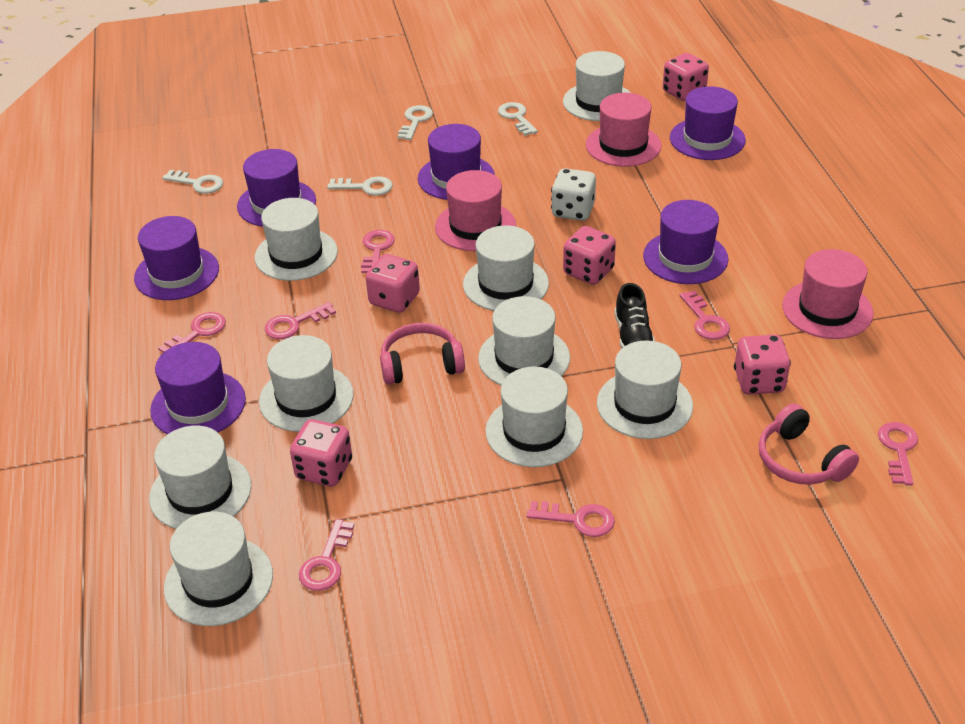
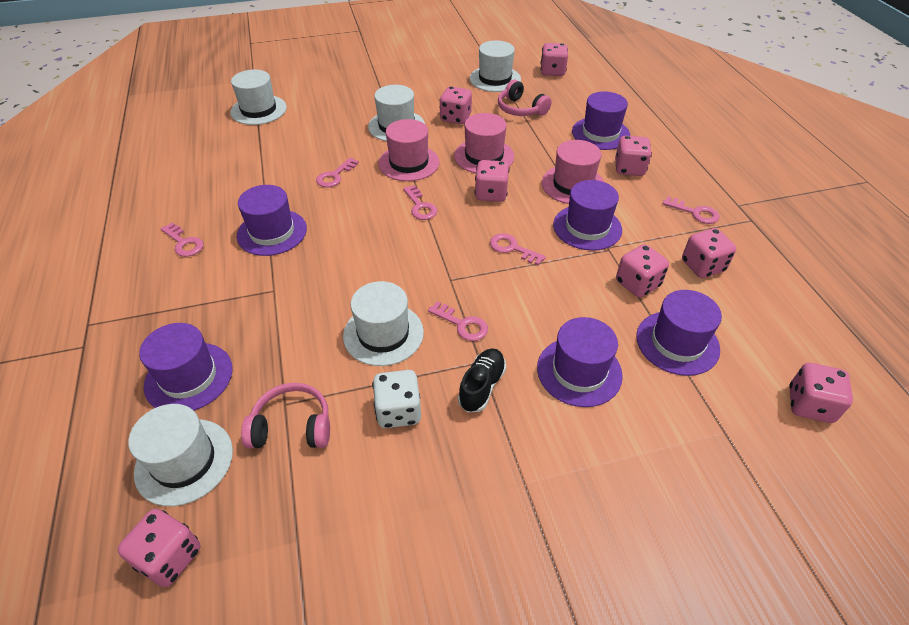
pink dice: 5 -> 8
pink key: 7 -> 6
white hat: 9 -> 5
white key: 4 -> 0

